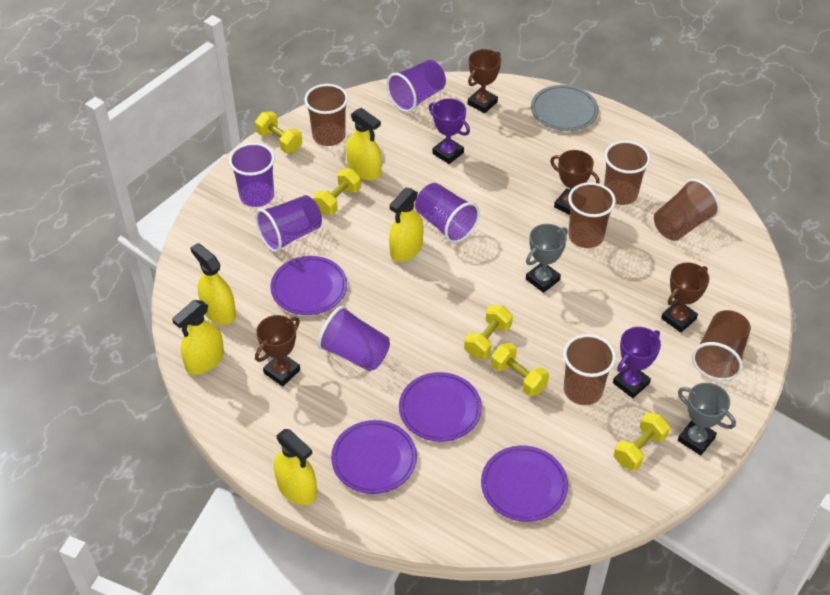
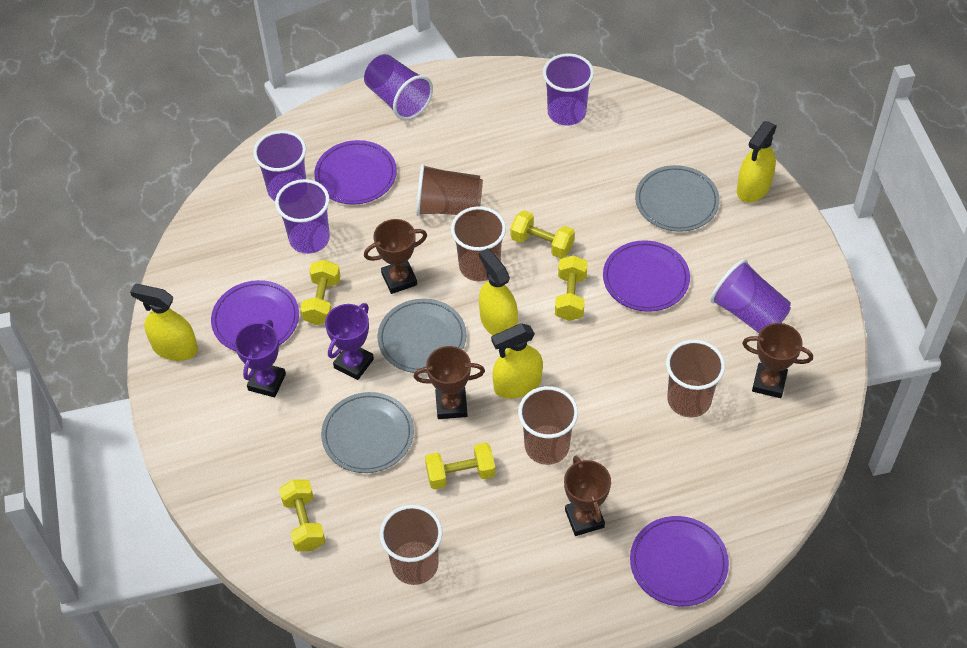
brown cup: 6 -> 5
grey plate: 1 -> 3
grey trophy: 2 -> 0
yellow spray bottle: 5 -> 4

